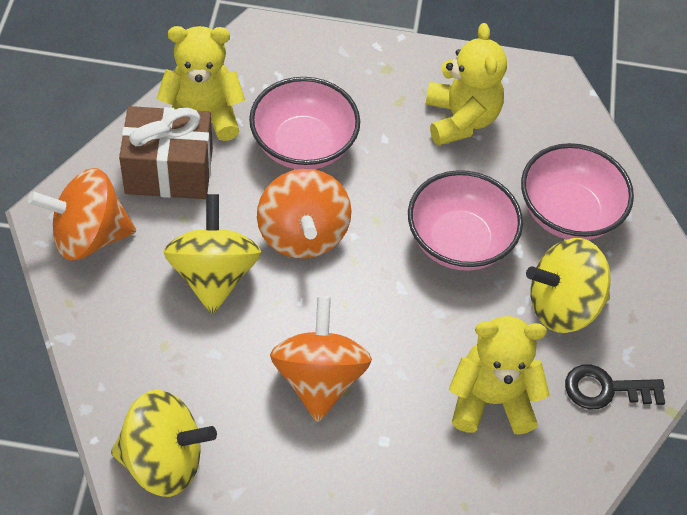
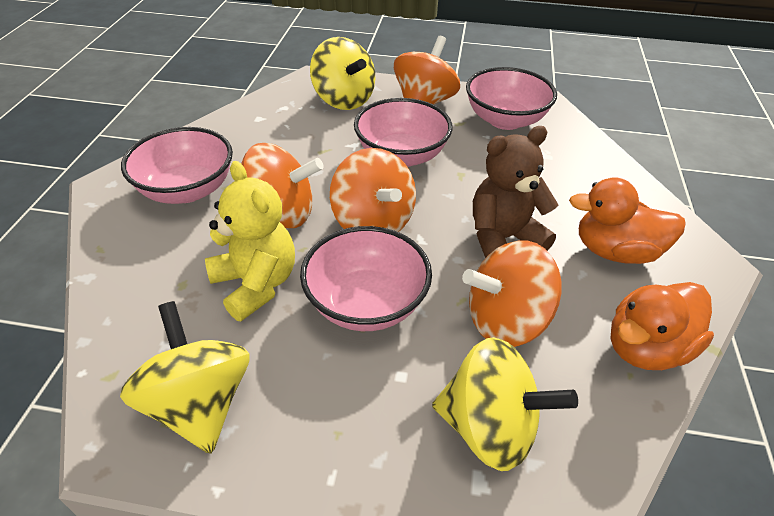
black key: 1 -> 0
brown gift: 1 -> 0
brown teddy bear: 0 -> 1
orange duck: 0 -> 2
orange spinning top: 3 -> 4
pink bowl: 3 -> 4
yellow teddy bear: 3 -> 1

